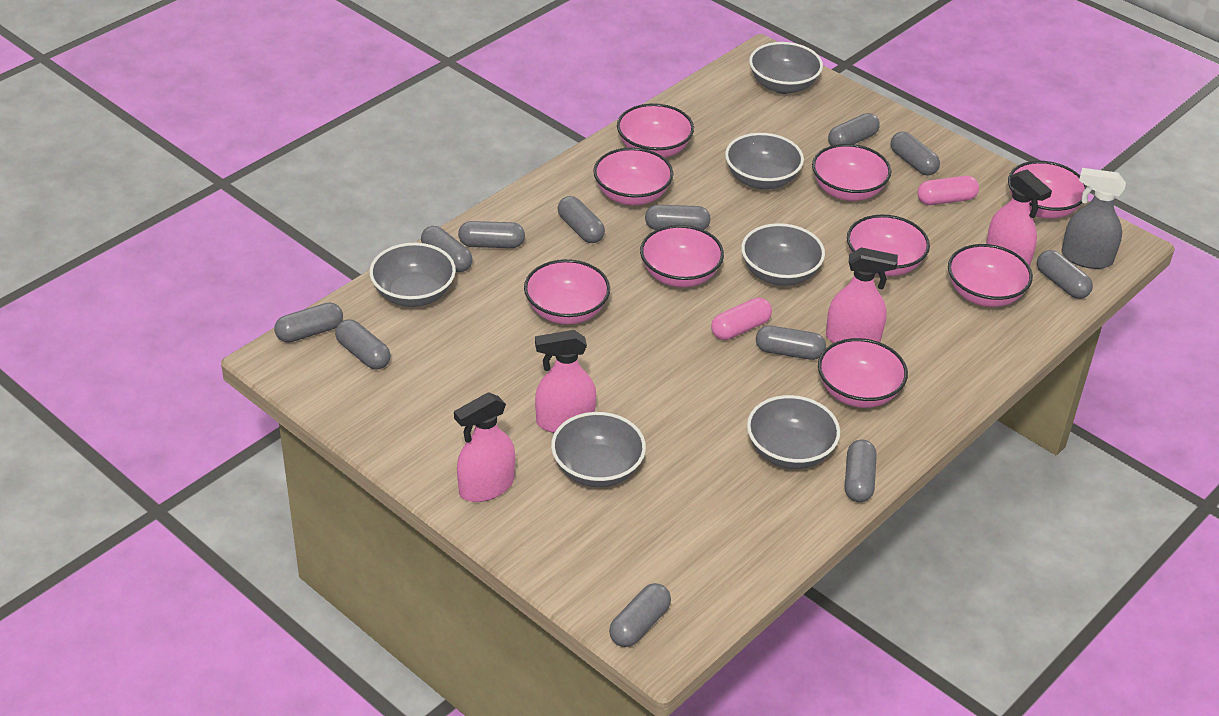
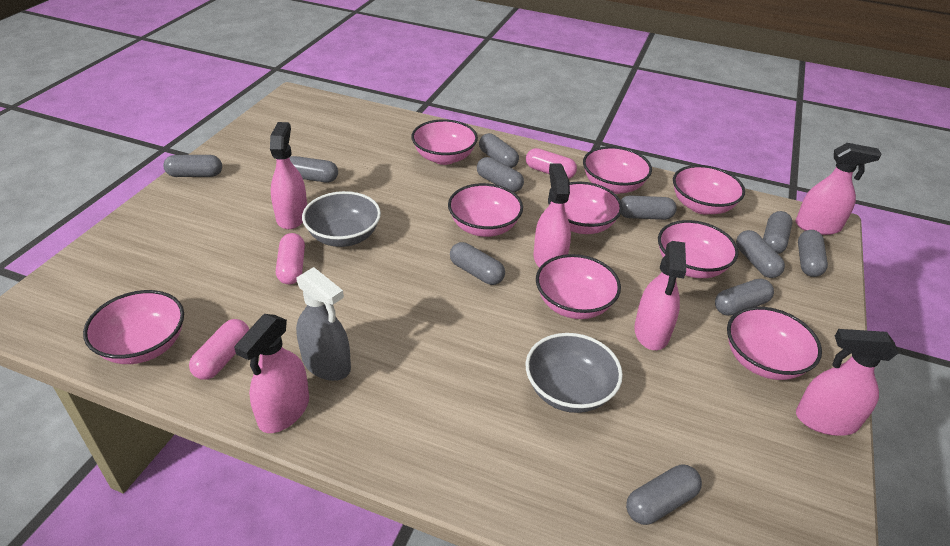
grey bowl: 6 -> 2
grey capsule: 12 -> 11
pink capsule: 2 -> 3
pink spray bottle: 4 -> 6

